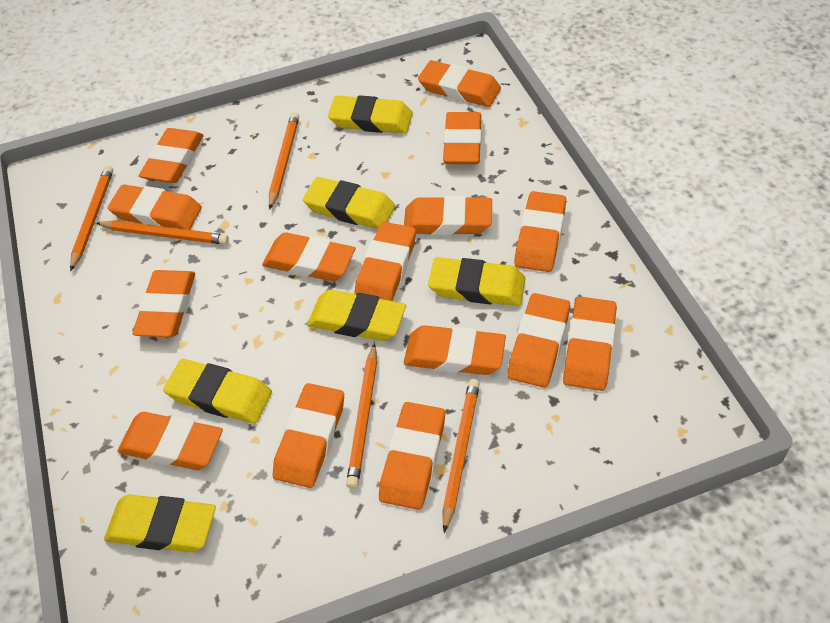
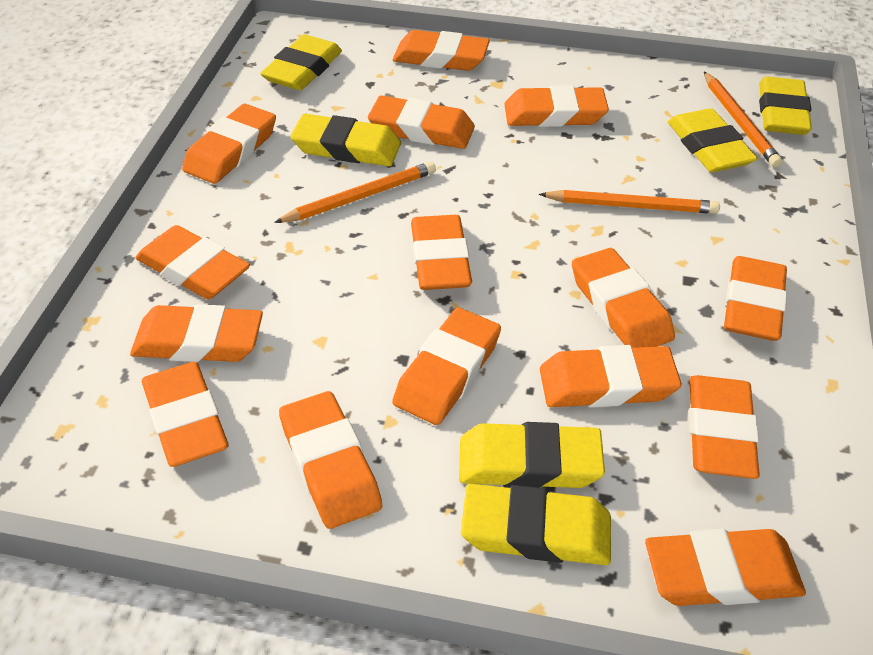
orange pencil: 5 -> 3

